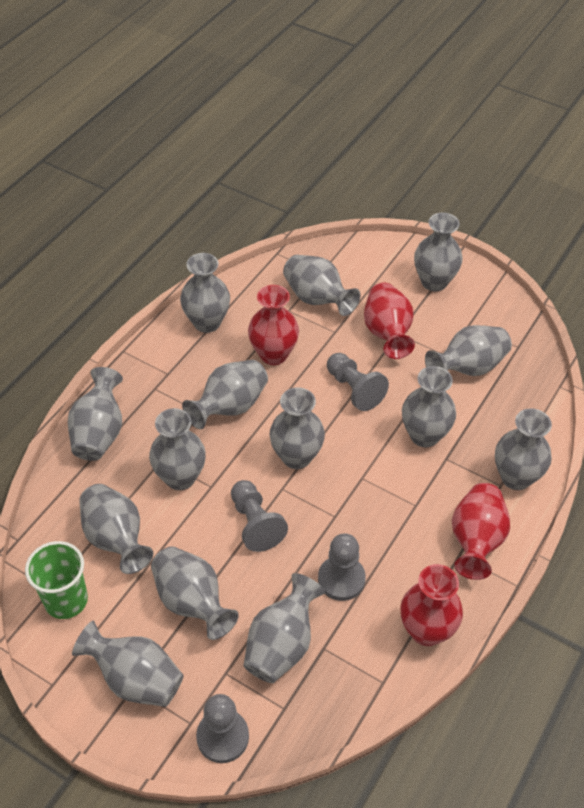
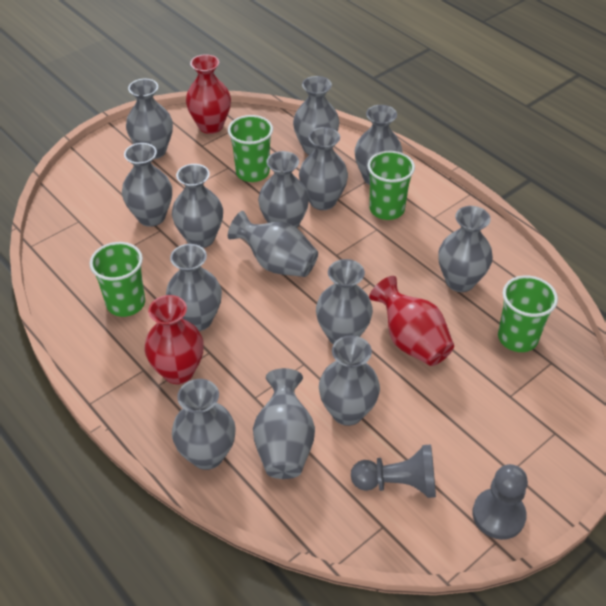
green cup: 1 -> 4
grey pawn: 4 -> 2
red vase: 4 -> 3

